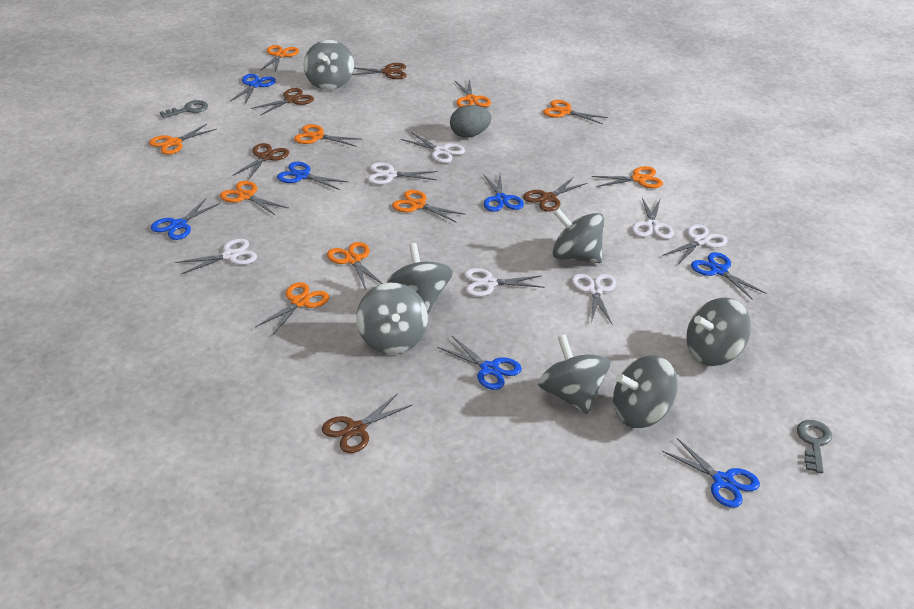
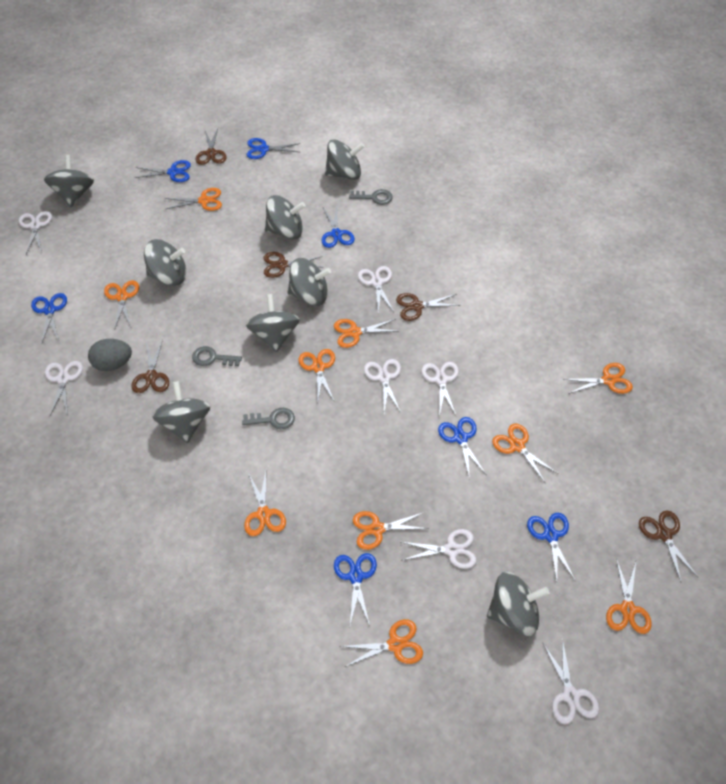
grey key: 2 -> 3
grey spinning top: 7 -> 8

